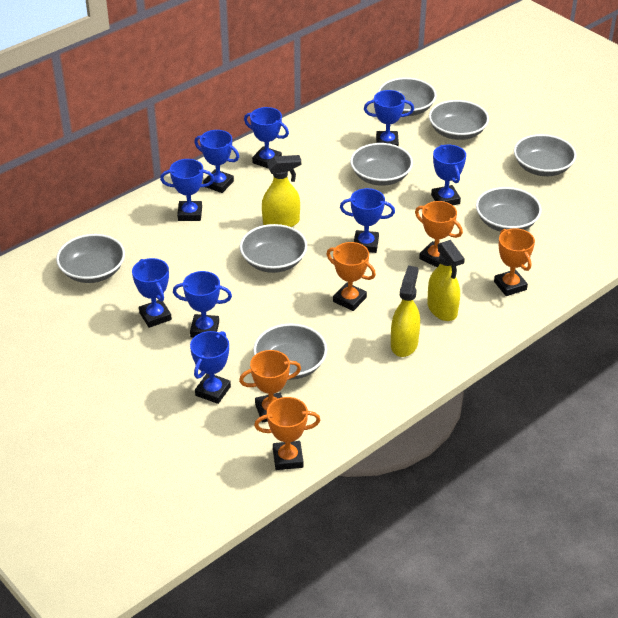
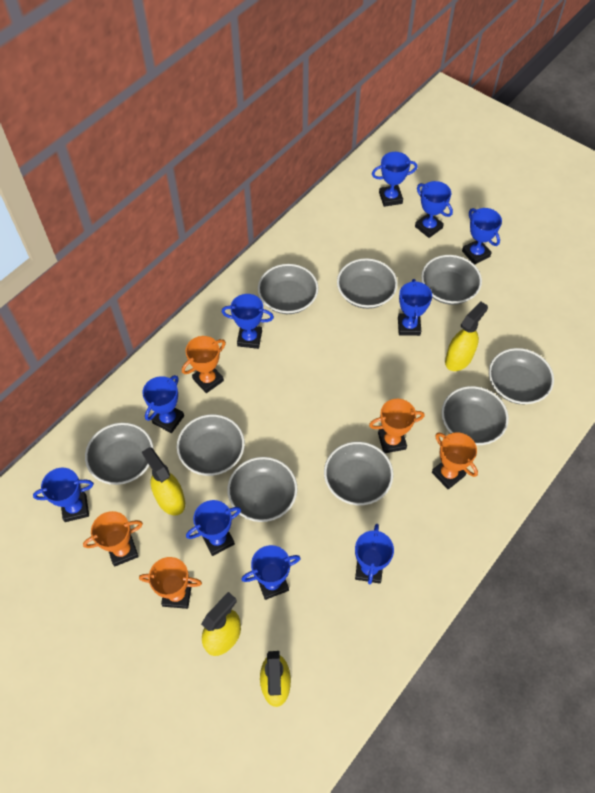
blue trophy: 9 -> 10
grey bowl: 8 -> 9
yellow spray bottle: 3 -> 4

